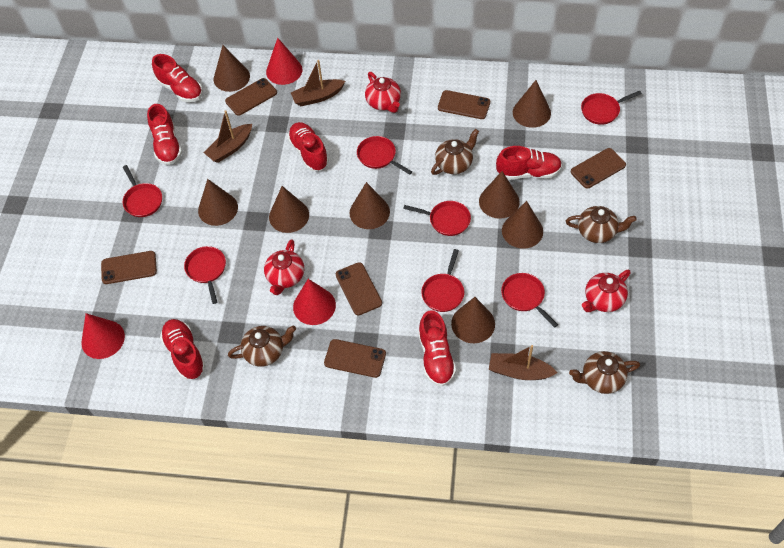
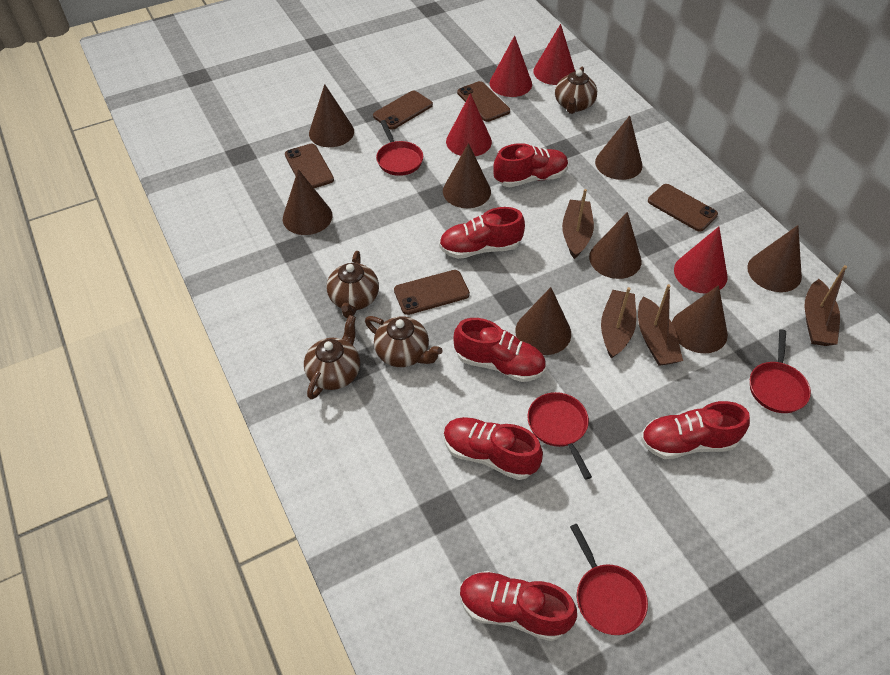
brown boat: 3 -> 4
brown phone: 6 -> 5
red cone: 3 -> 4
red pan: 7 -> 4
red teapot: 3 -> 0

